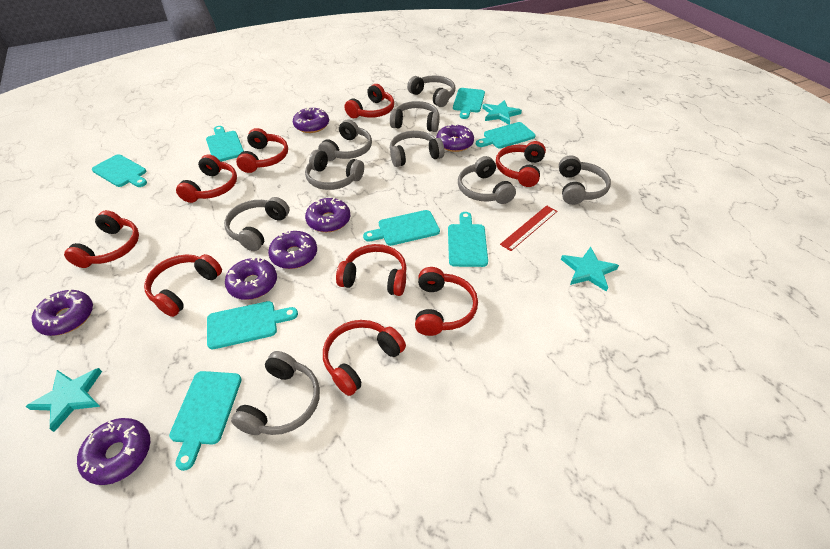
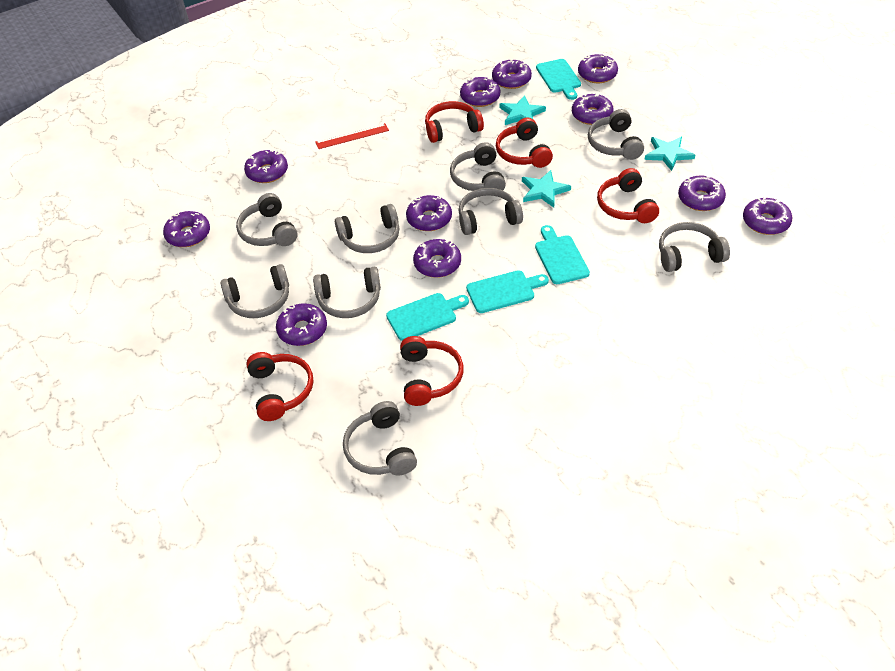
purple donut: 7 -> 11
red headphones: 9 -> 5
turquoise cutting board: 8 -> 4

